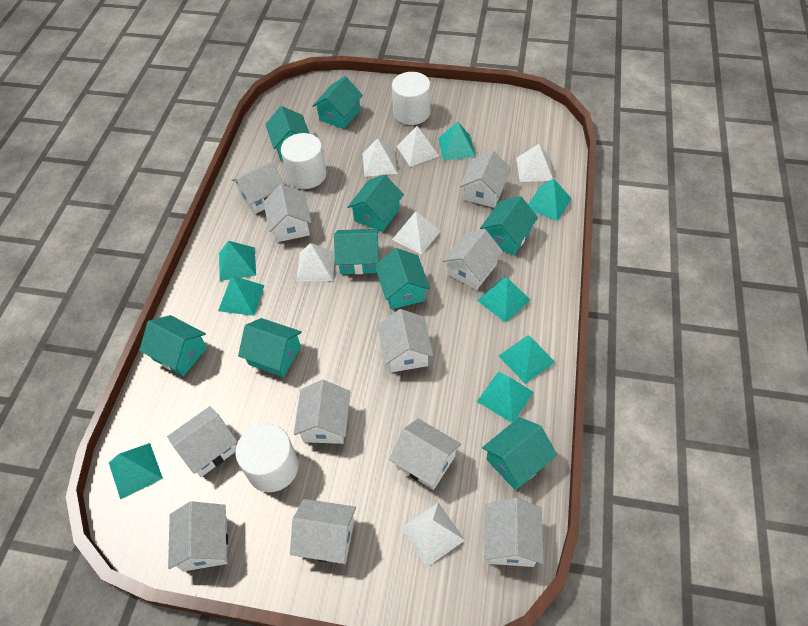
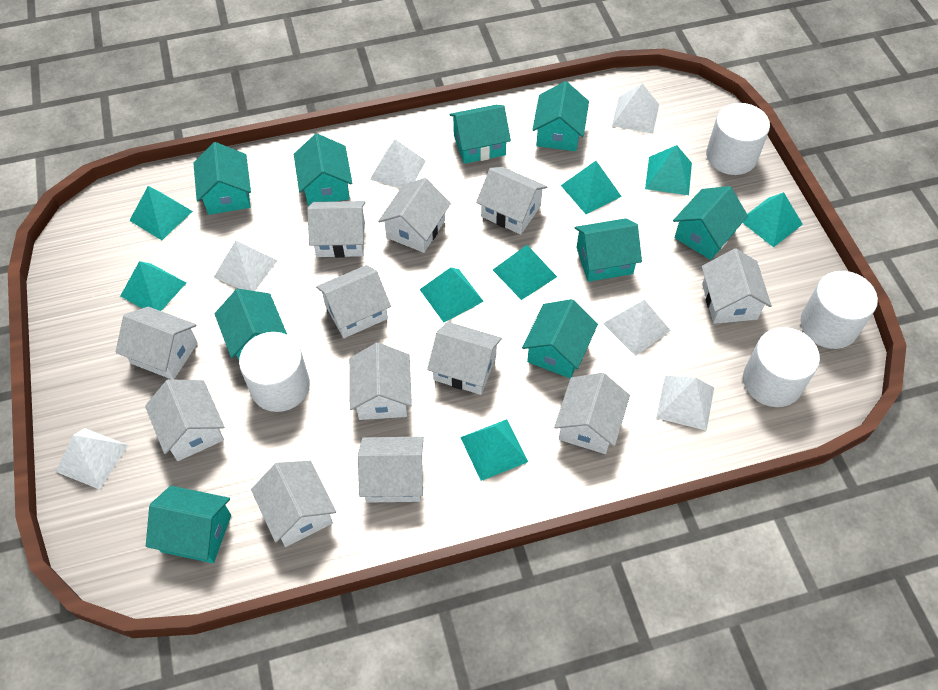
white cylinder: 3 -> 4
white house: 11 -> 12

